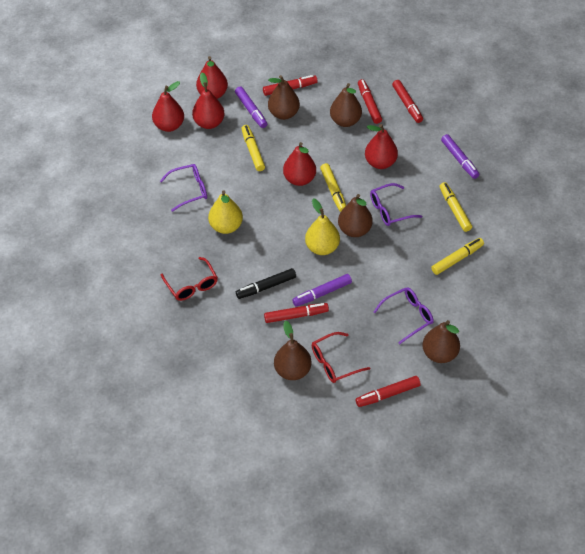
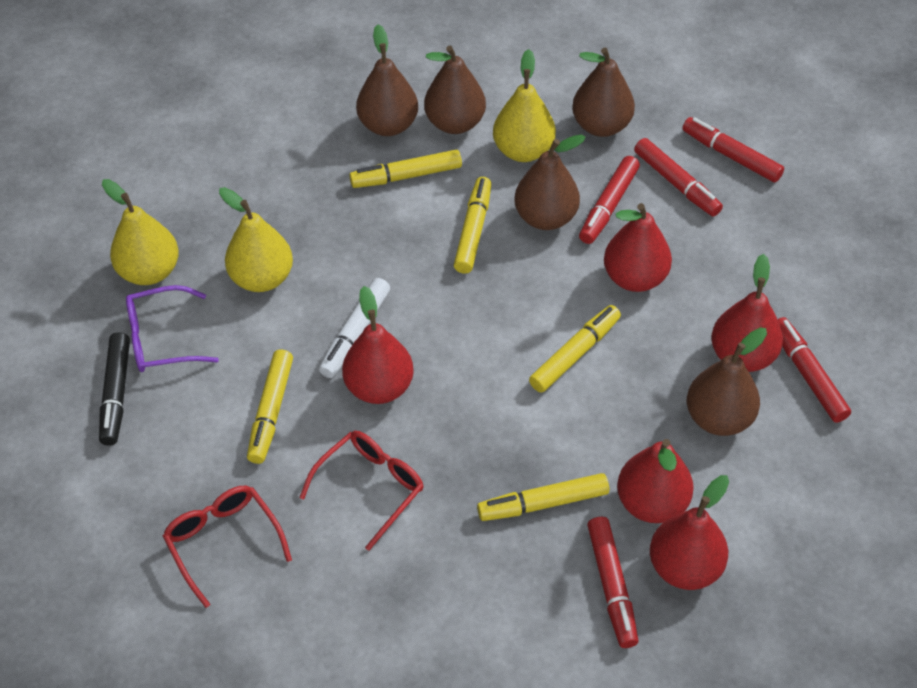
purple glasses: 3 -> 1
purple marker: 3 -> 0
white marker: 0 -> 1
yellow marker: 4 -> 5
yellow pear: 2 -> 3

